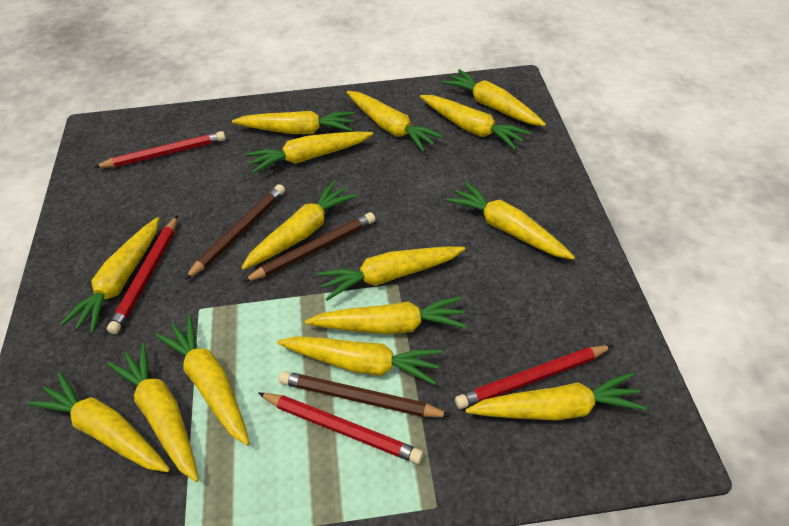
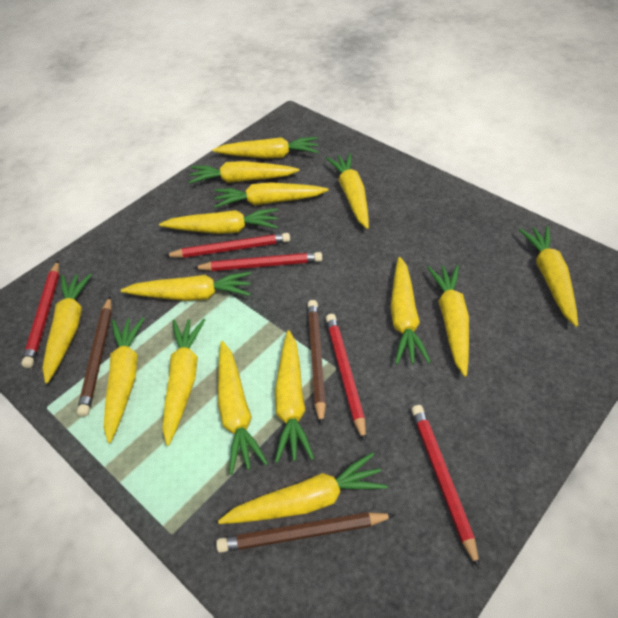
red pencil: 4 -> 5

